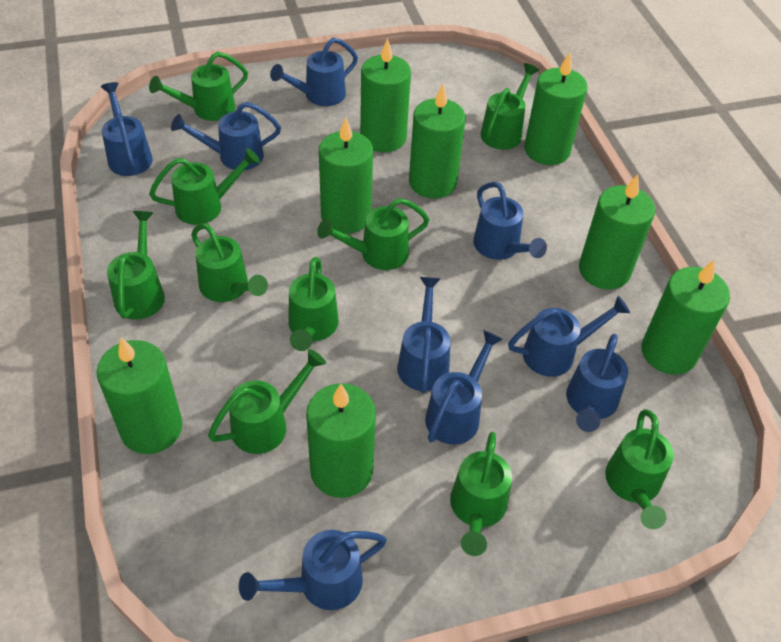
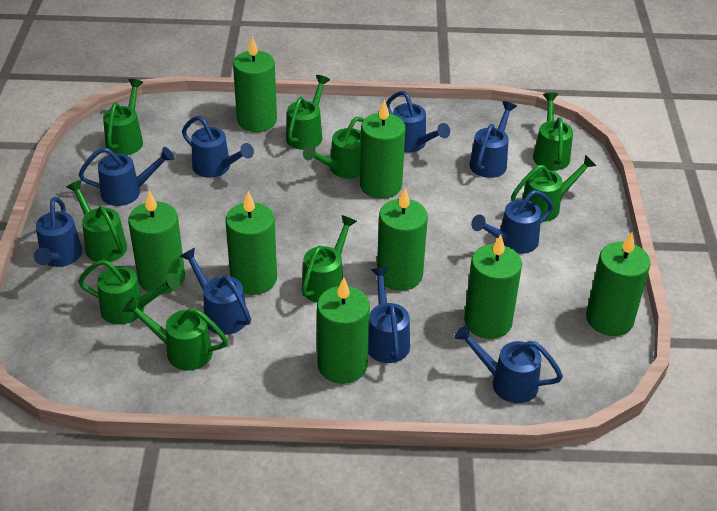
green watering can: 10 -> 9

